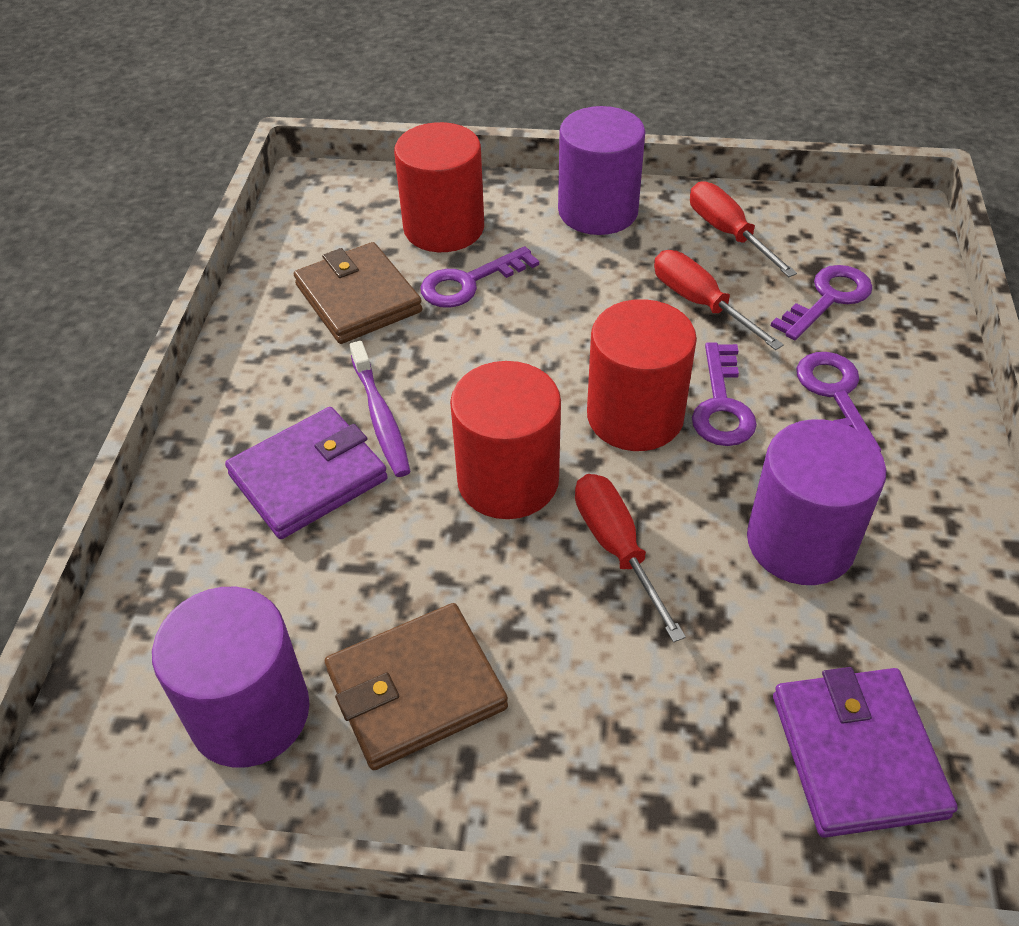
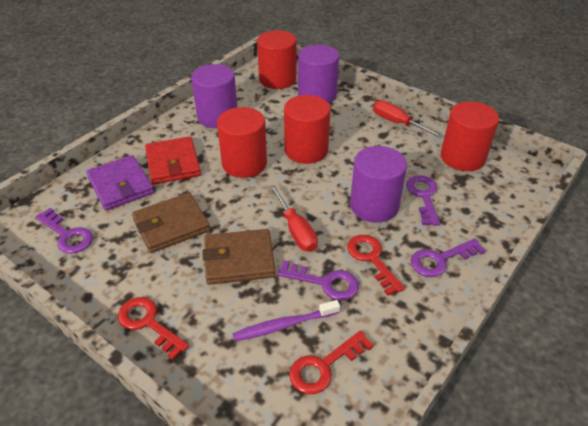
purple wallet: 2 -> 1
red cylinder: 3 -> 4
red key: 0 -> 3
red screwdriver: 3 -> 2
red wallet: 0 -> 1

